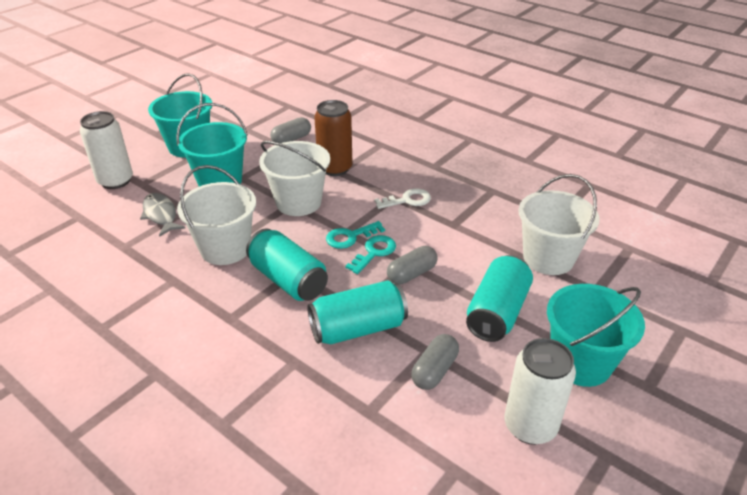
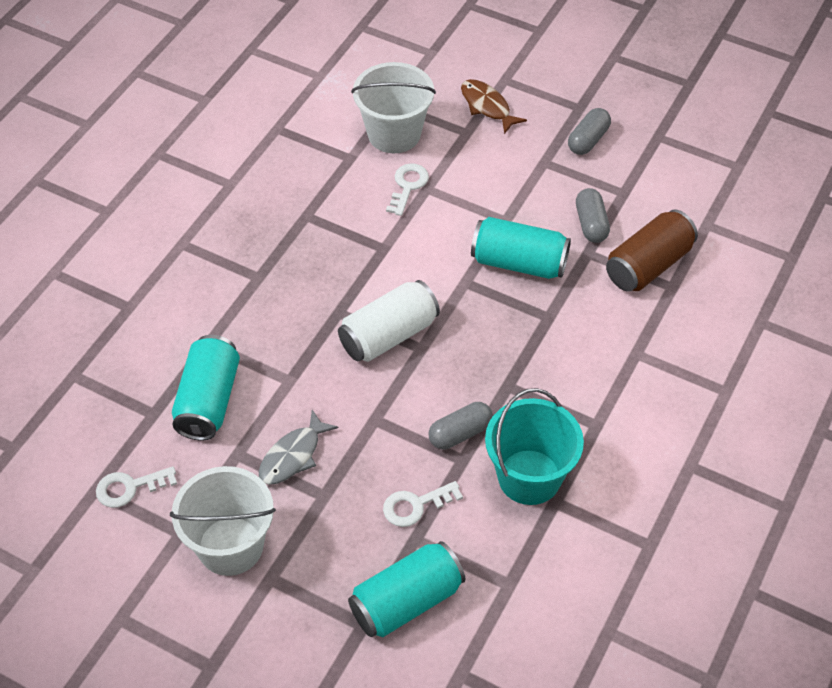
brown fish: 0 -> 1
turquoise bucket: 3 -> 1
turquoise key: 2 -> 0
white bucket: 3 -> 2
white can: 2 -> 1
white key: 1 -> 3

